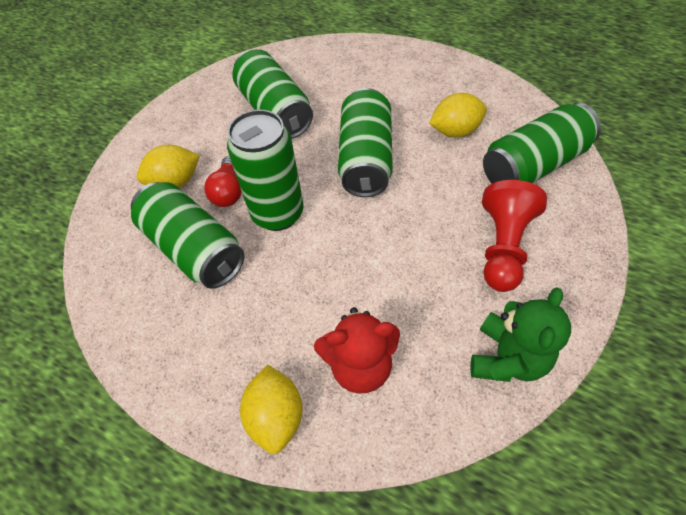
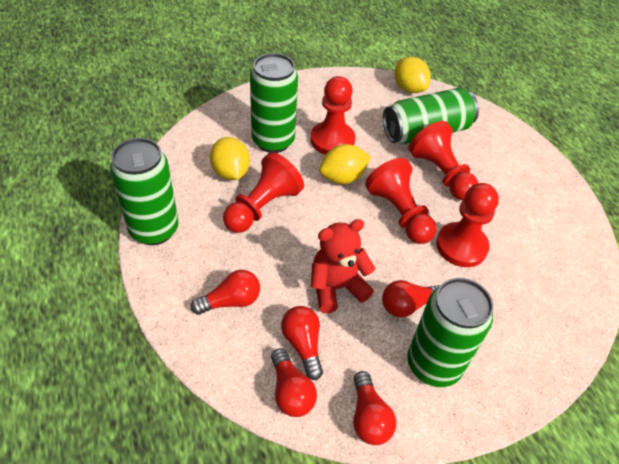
green can: 5 -> 4
green teddy bear: 1 -> 0
red light bulb: 1 -> 5
red pawn: 1 -> 5

